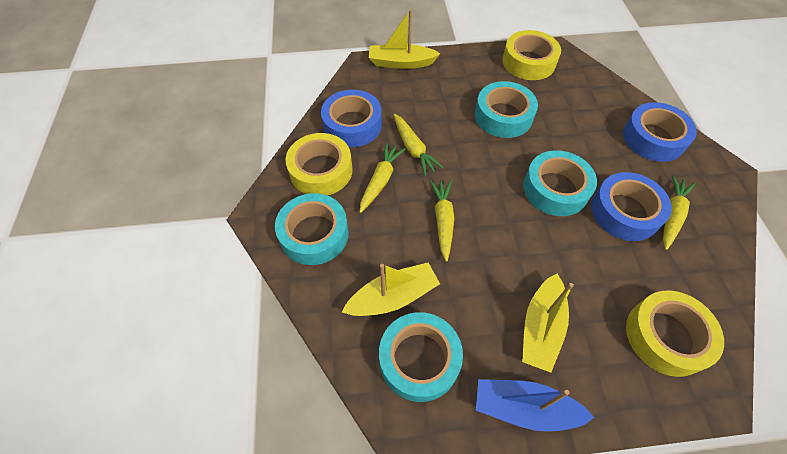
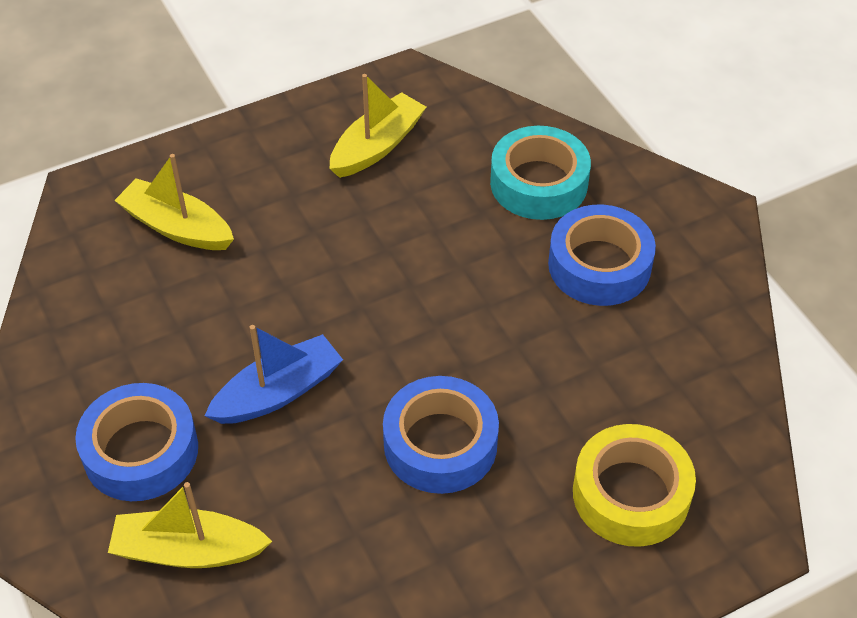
turquoise tape: 4 -> 1
yellow carrot: 4 -> 0
yellow tape: 3 -> 1

